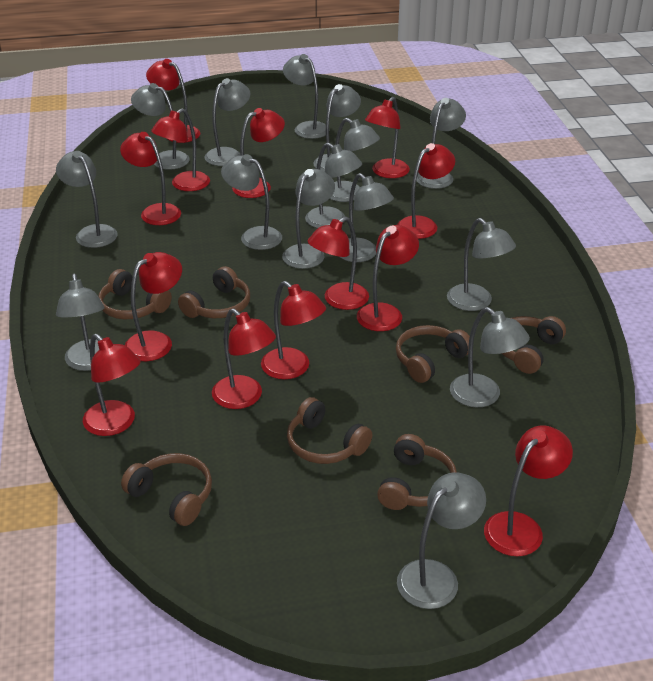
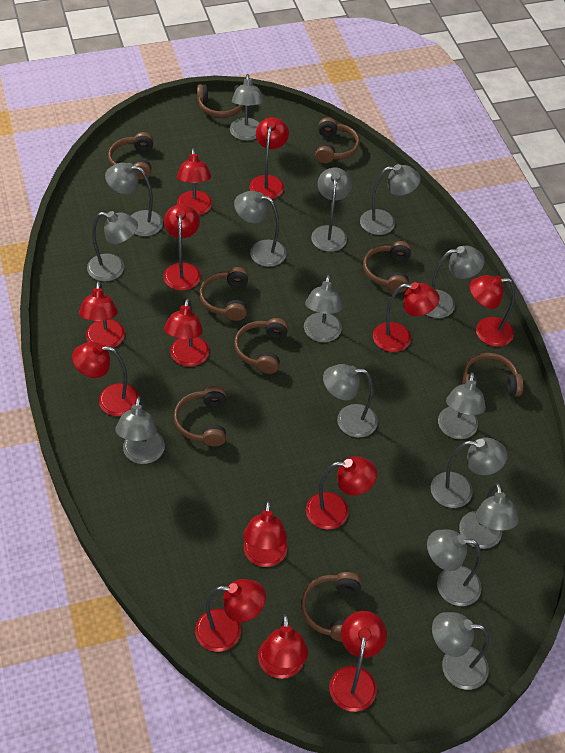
brown headphones: 7 -> 9

